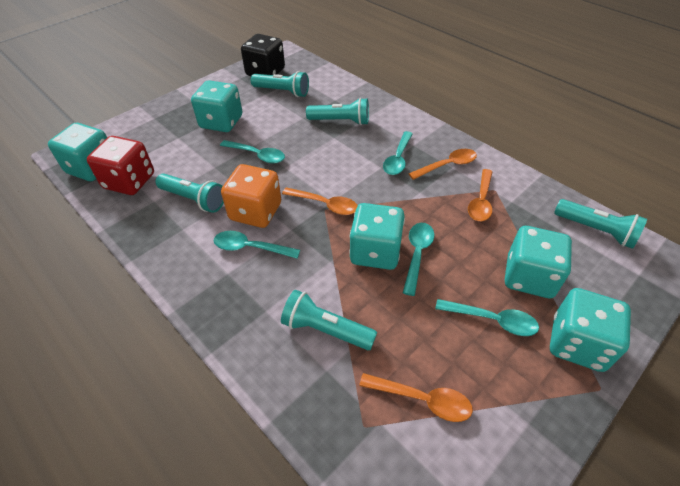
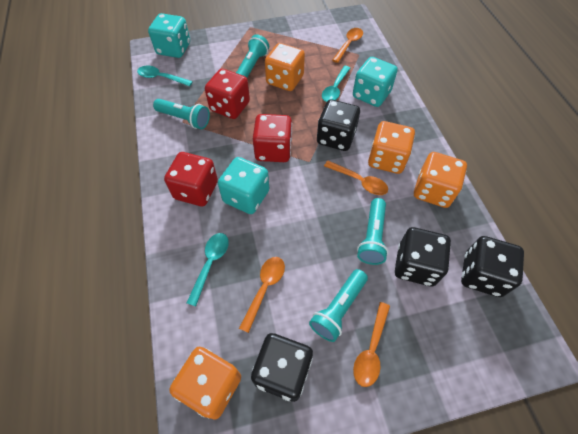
black dice: 1 -> 4
orange dice: 1 -> 4
red dice: 1 -> 3
turquoise dice: 5 -> 3
turquoise flashlight: 5 -> 4
turquoise spoon: 5 -> 3

